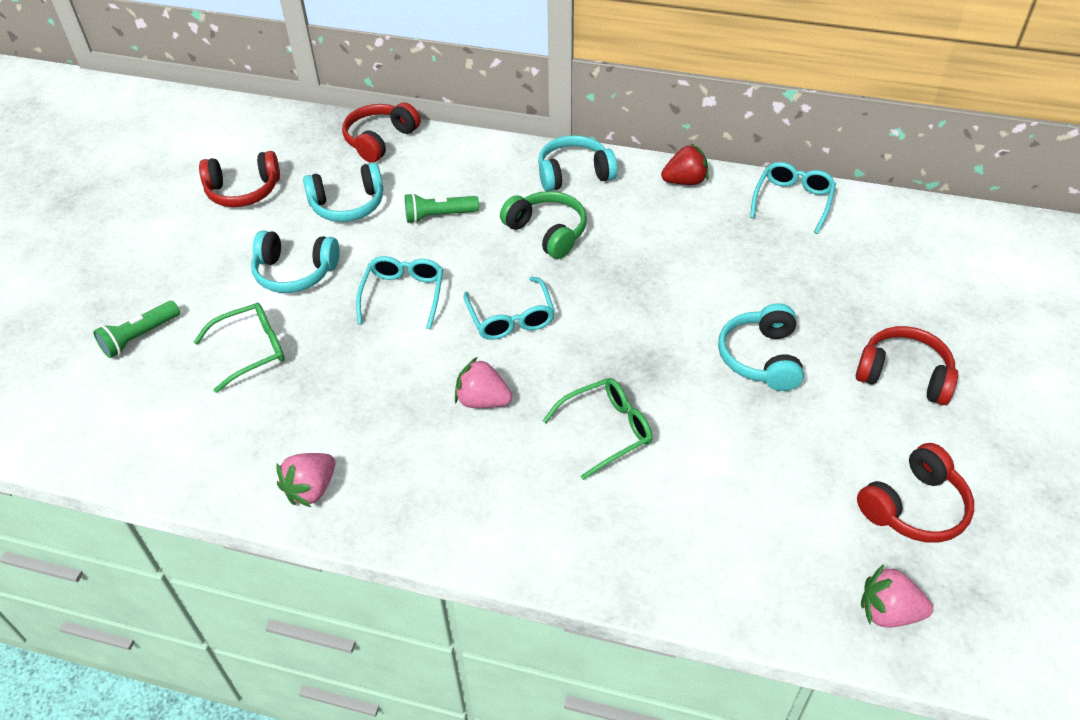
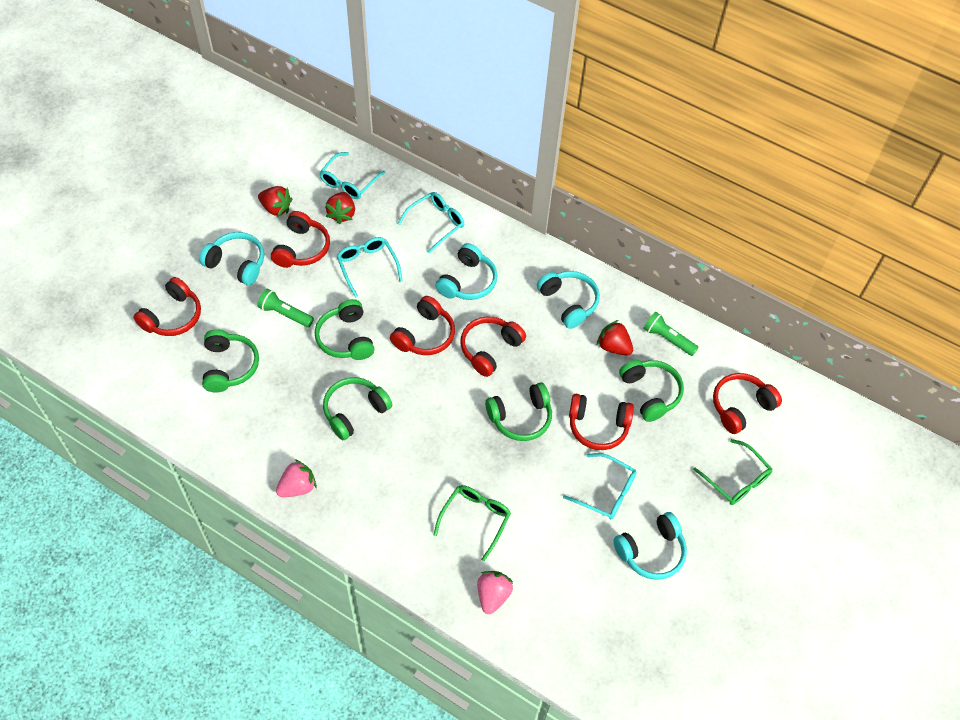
green headphones: 1 -> 5
pink strawberry: 3 -> 2
red headphones: 4 -> 6
red strawberry: 1 -> 3
turquoise glasses: 3 -> 4

